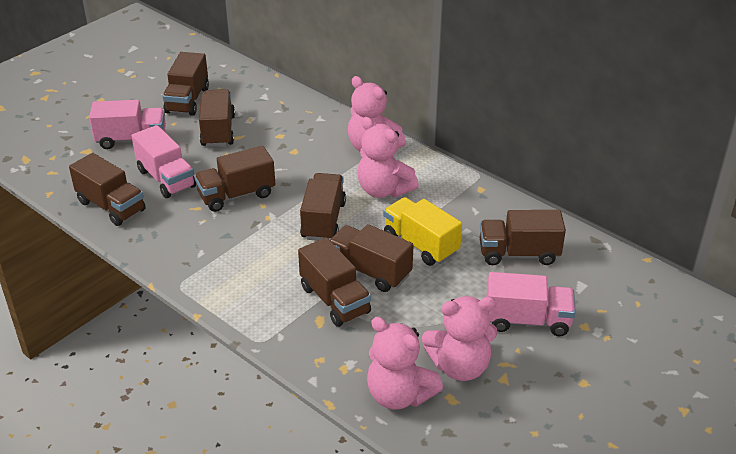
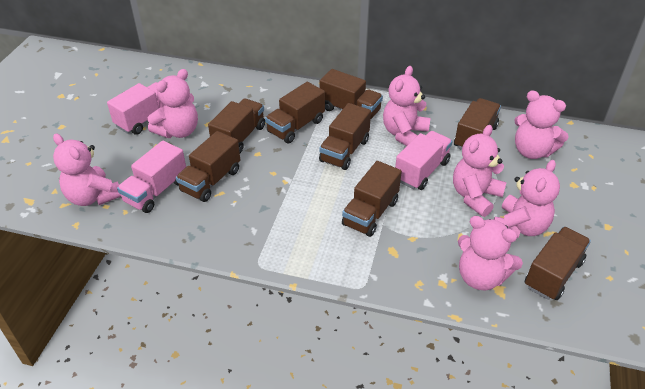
pink teddy bear: 4 -> 7
yellow truck: 1 -> 0

